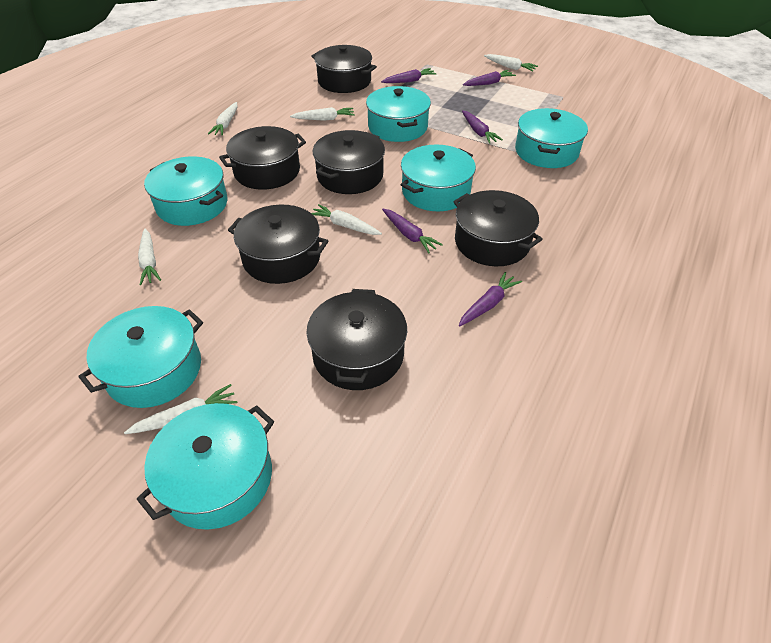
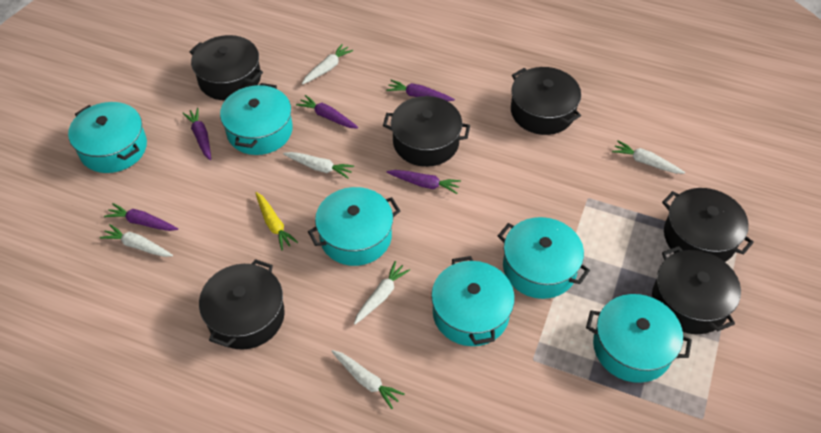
yellow carrot: 0 -> 1

